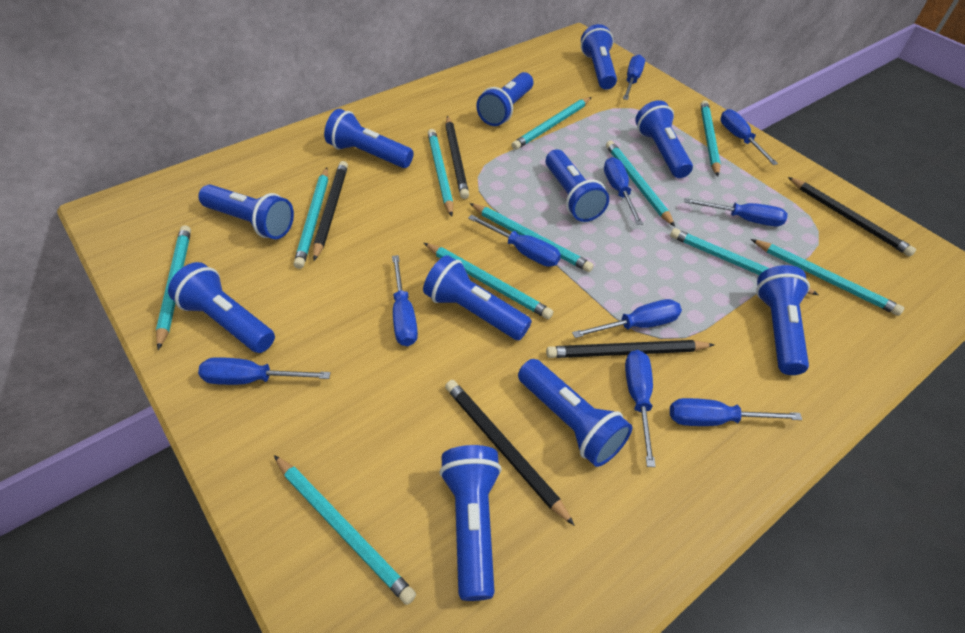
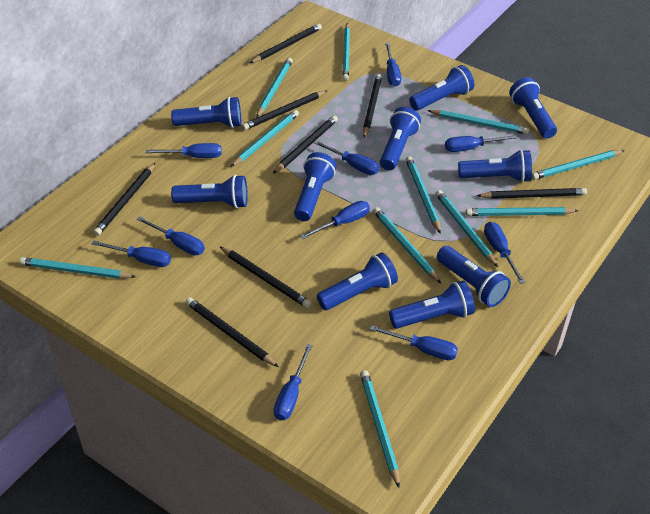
black pencil: 5 -> 8
blue flashlight: 11 -> 10

